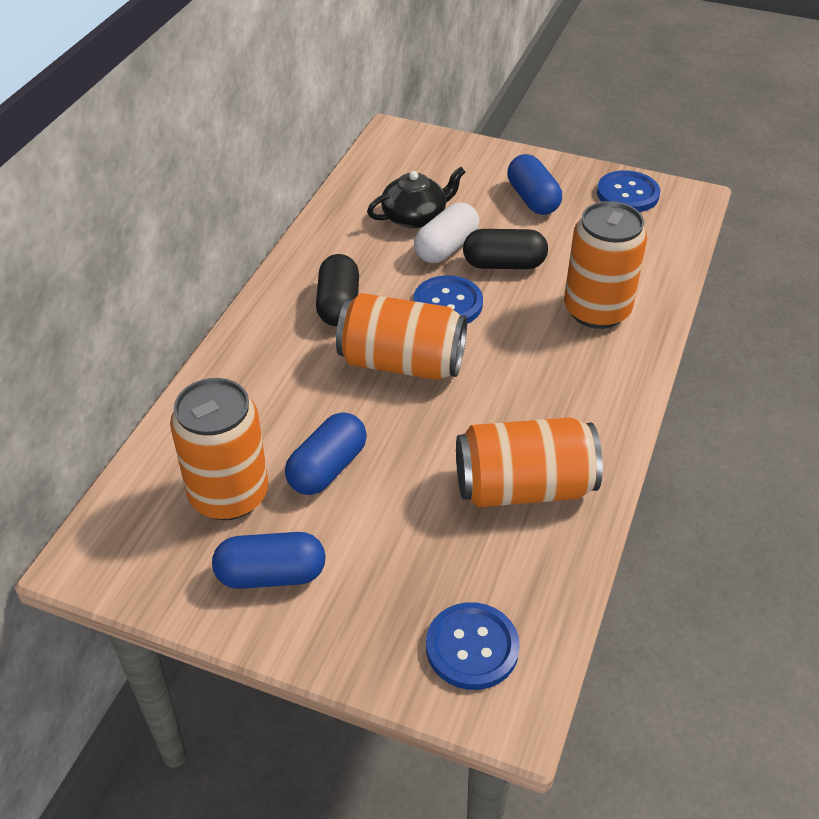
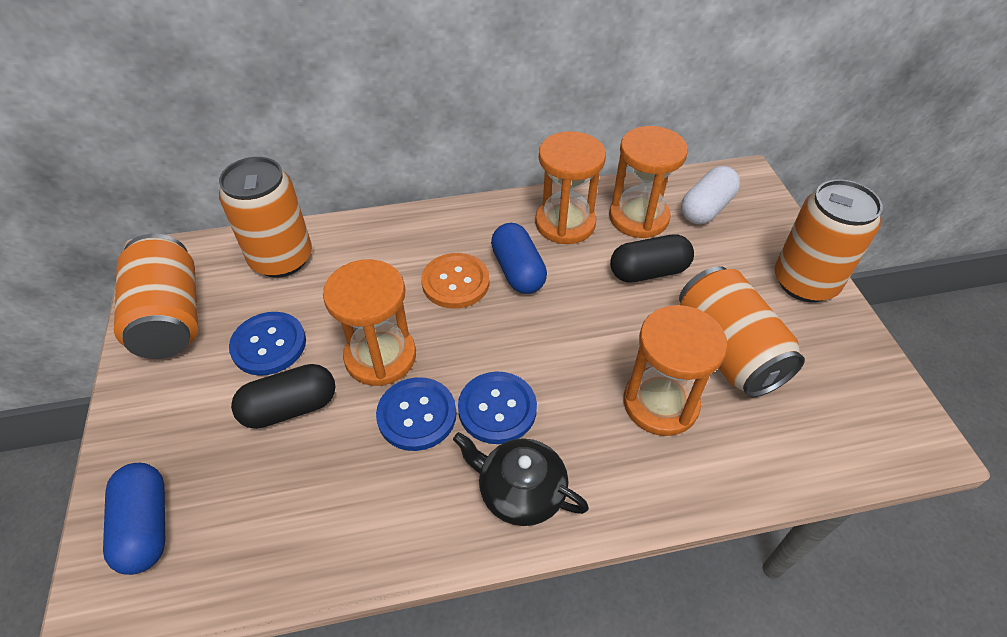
blue capsule: 3 -> 2
orange button: 0 -> 1
orange hourglass: 0 -> 4

